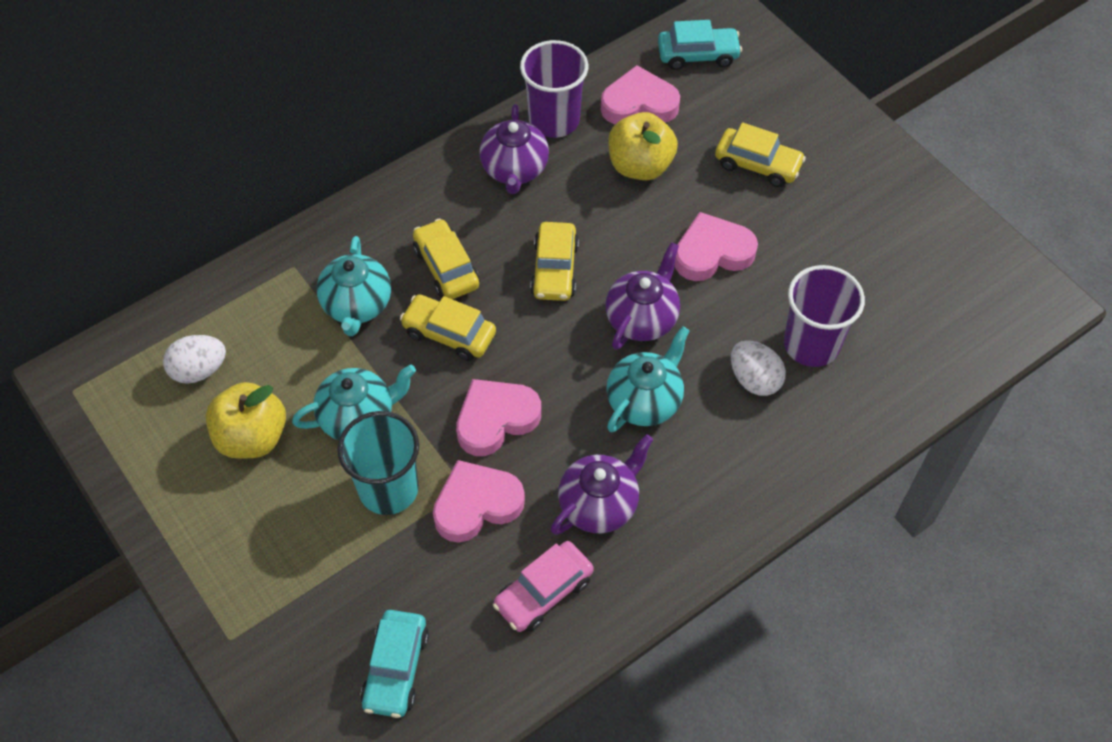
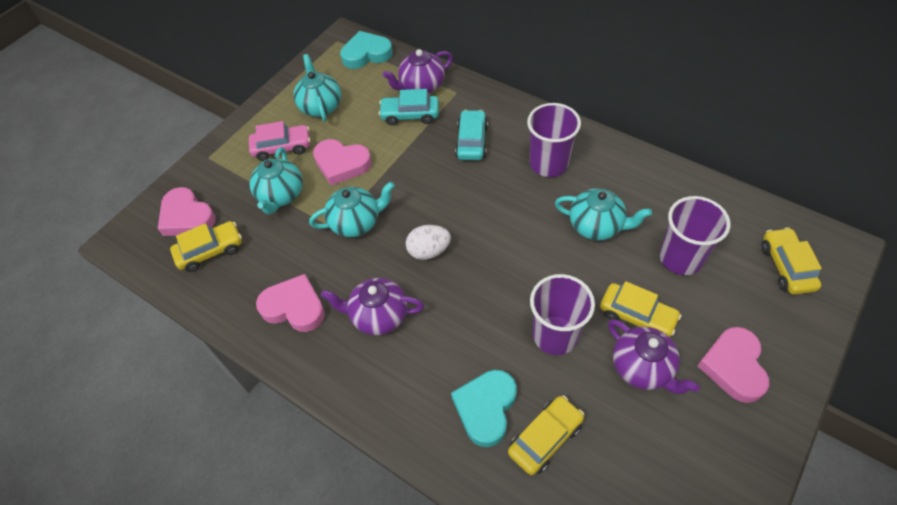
purple cup: 2 -> 3
turquoise cup: 1 -> 0
turquoise heart: 0 -> 2
turquoise teapot: 3 -> 4
white egg: 2 -> 1
yellow apple: 2 -> 0

